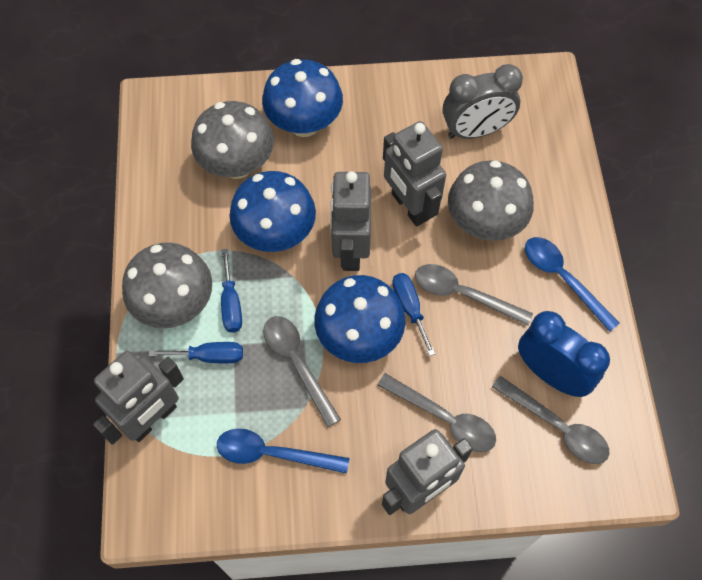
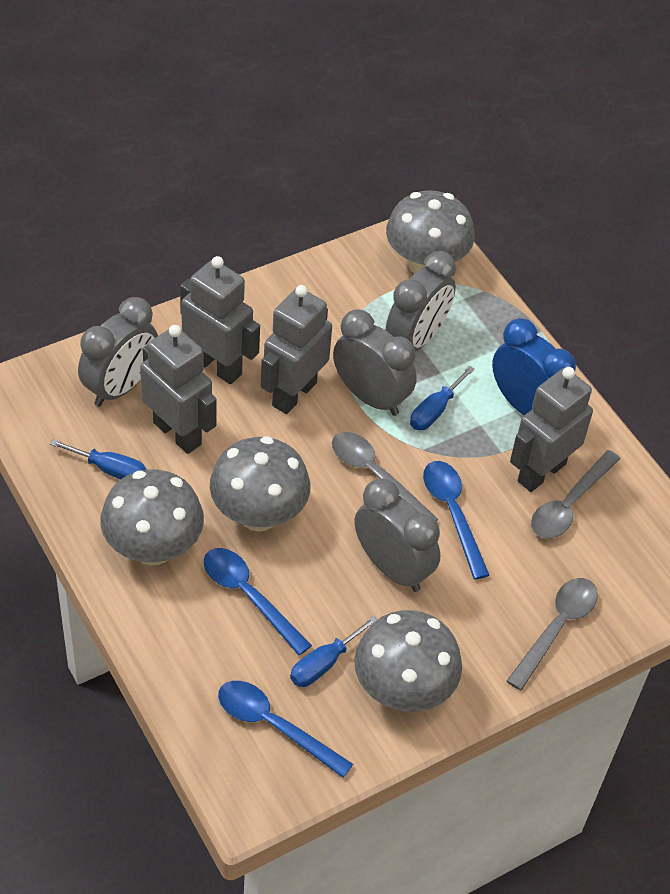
blue mushroom: 3 -> 0
blue spoon: 2 -> 3
grey clock: 1 -> 4
grey mushroom: 3 -> 4
grey spoon: 4 -> 3

